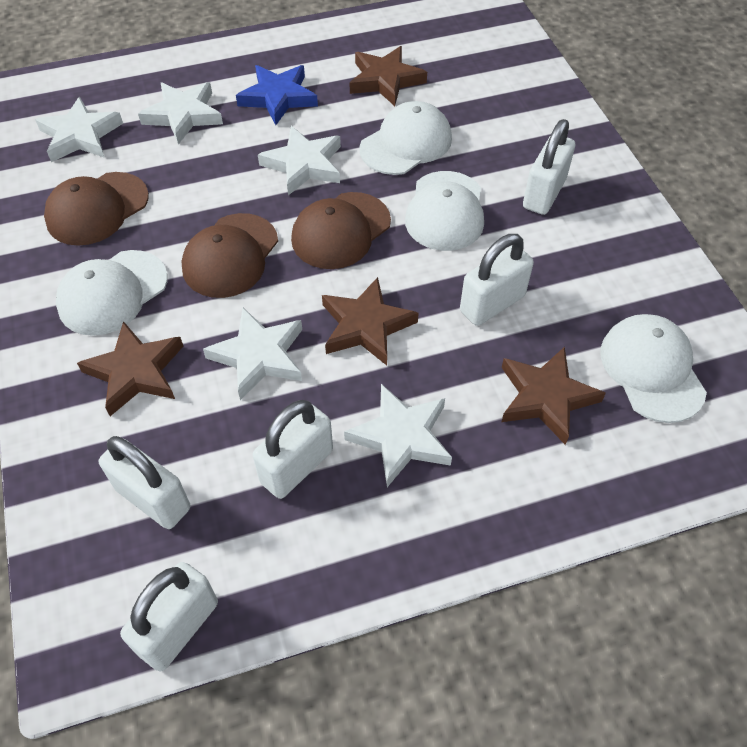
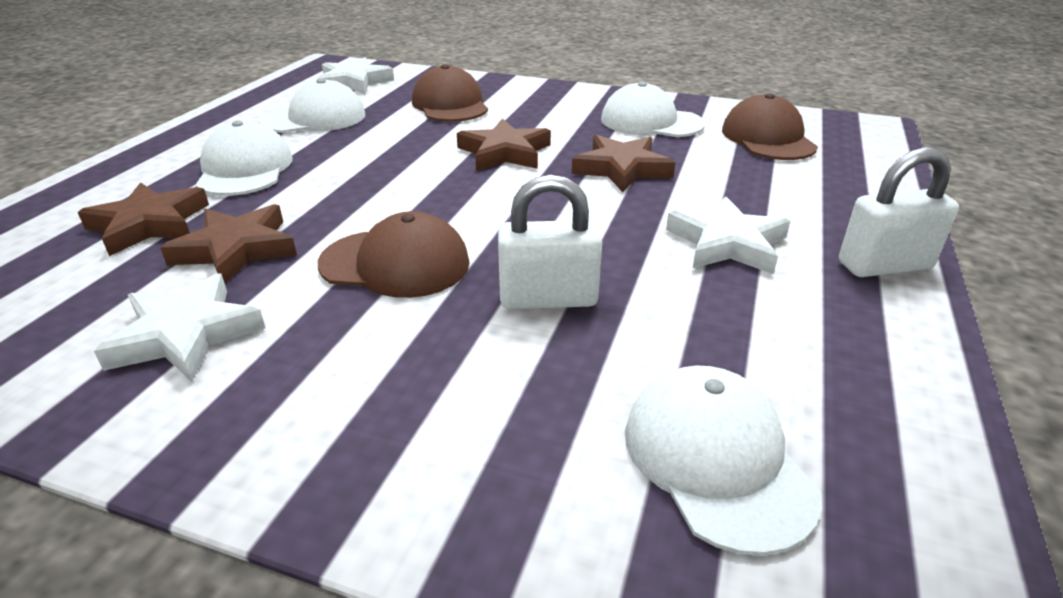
blue star: 1 -> 0
white padlock: 5 -> 2
white star: 5 -> 3

